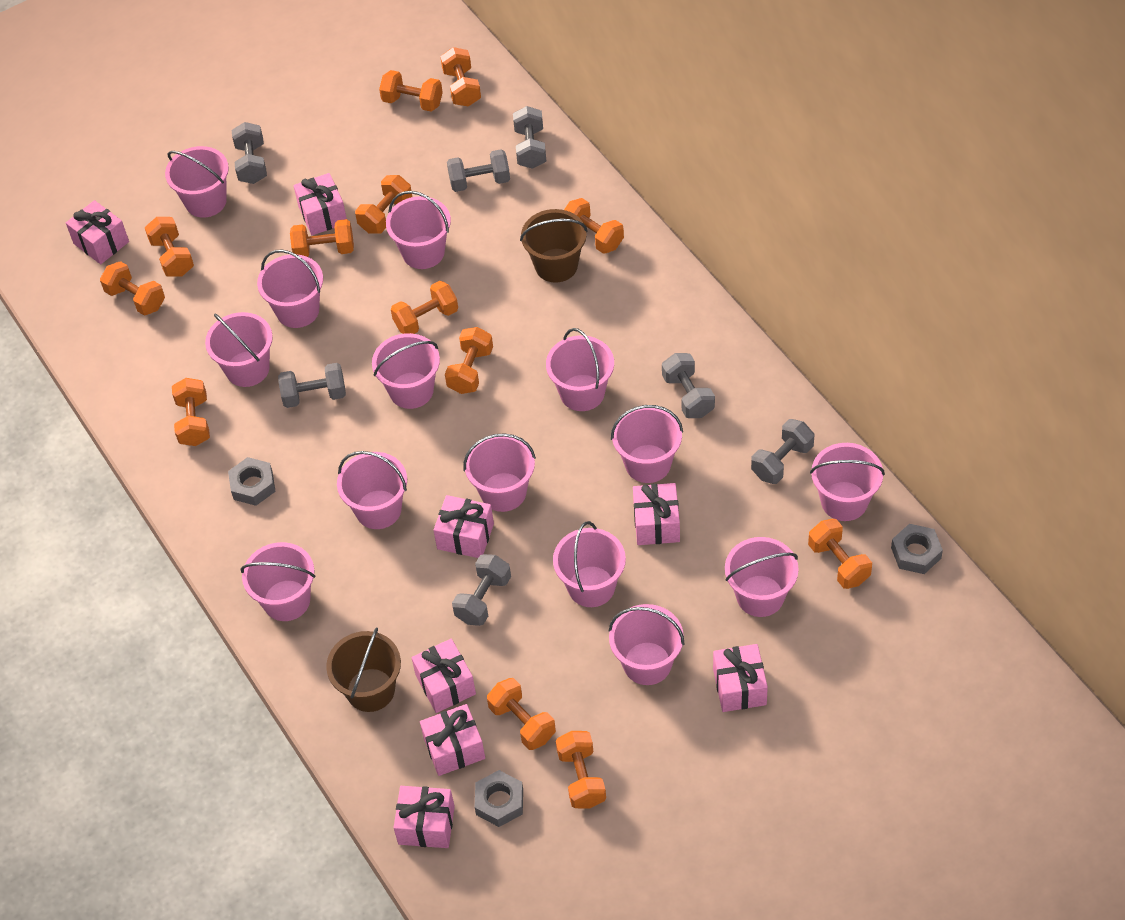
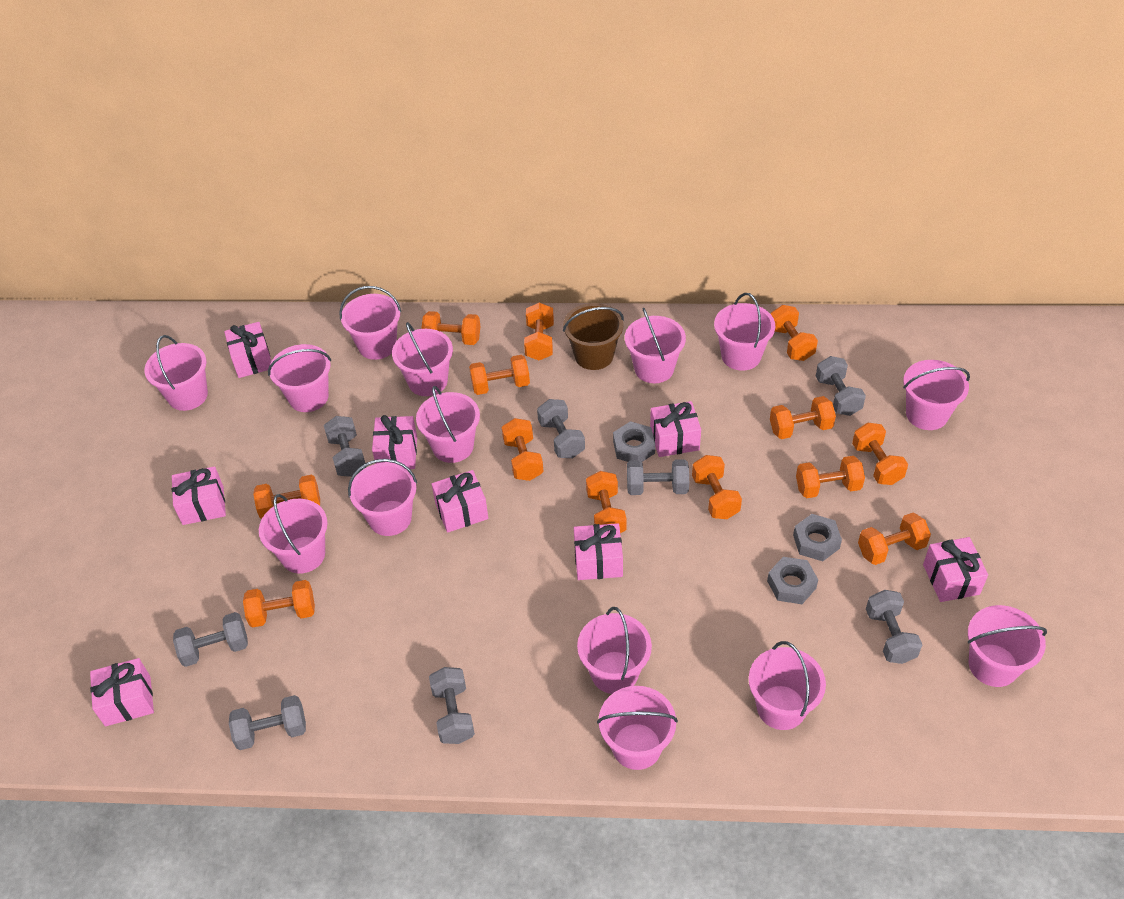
brown bucket: 2 -> 1
grey dumbbell: 7 -> 8

